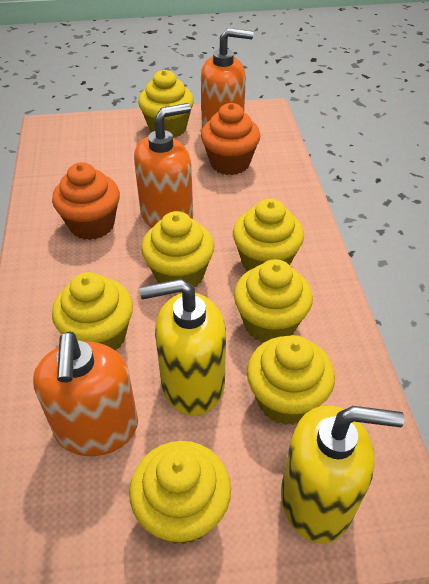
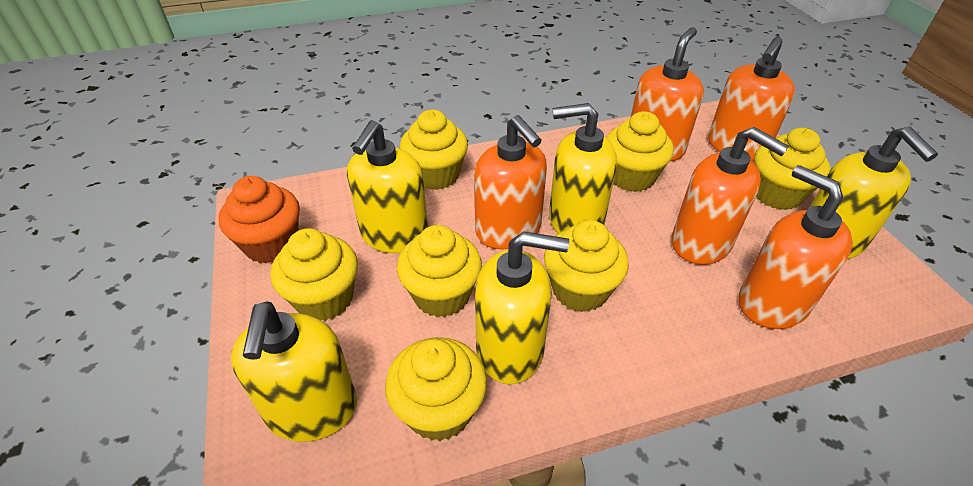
orange cupcake: 2 -> 1
orange soap dispenser: 3 -> 5
yellow soap dispenser: 2 -> 5

